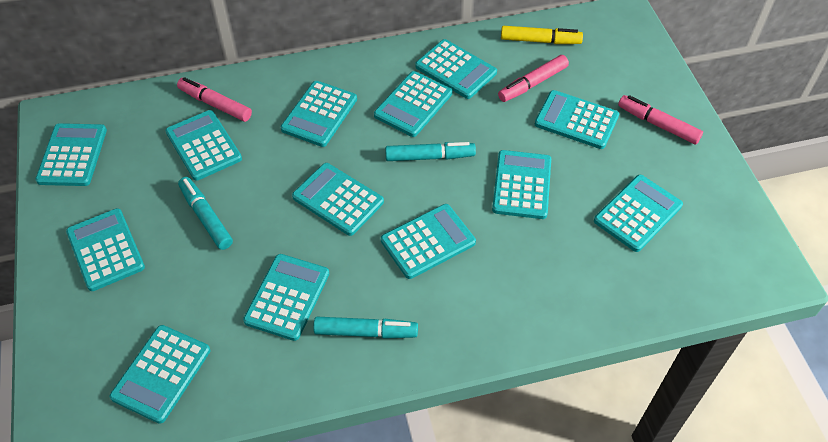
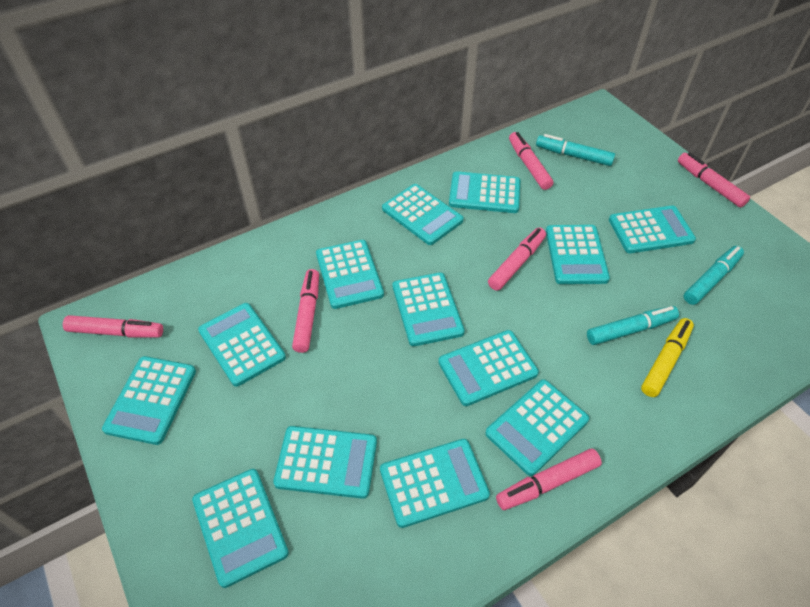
pink marker: 3 -> 6

